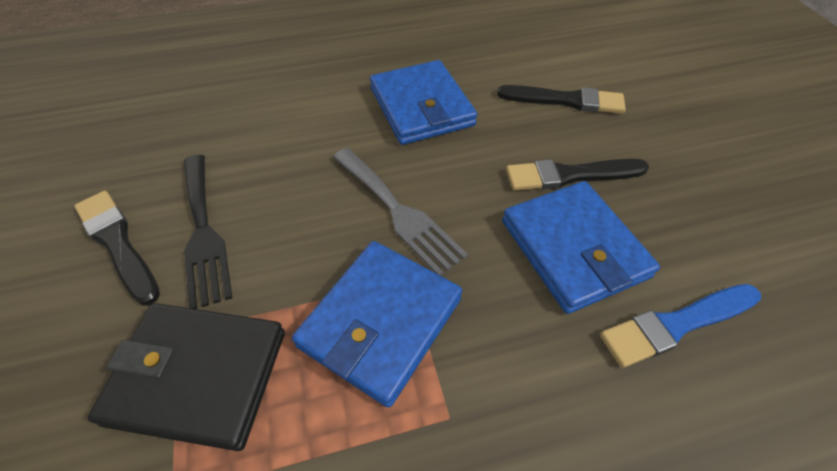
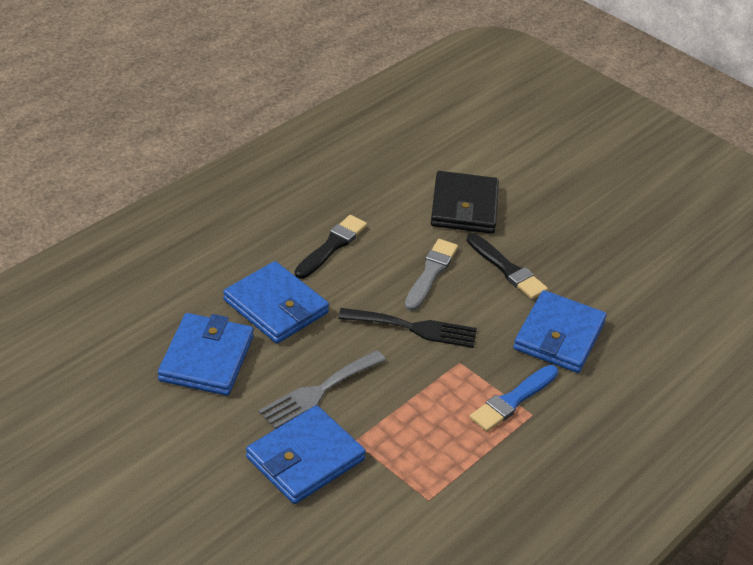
black brush: 3 -> 2
blue wallet: 3 -> 4
grey brush: 0 -> 1

